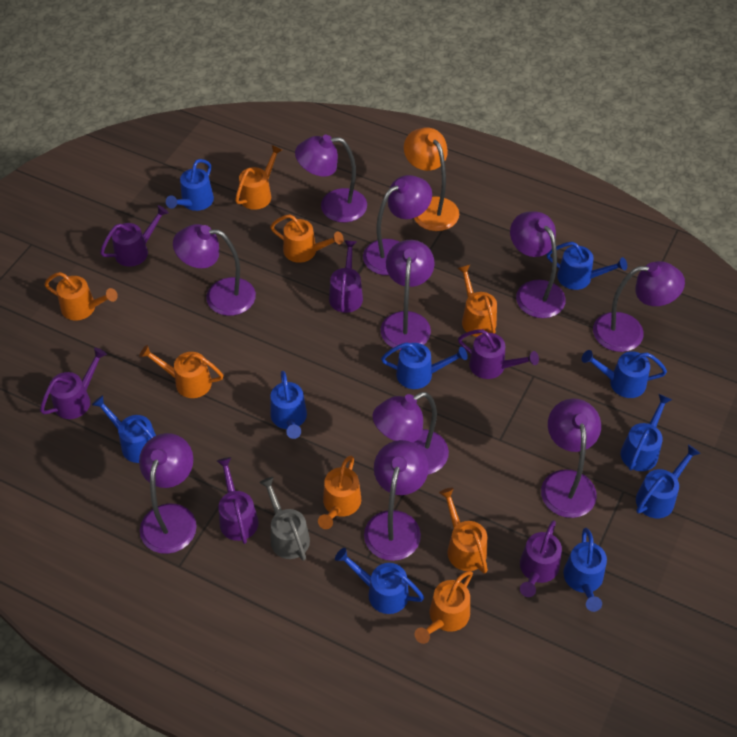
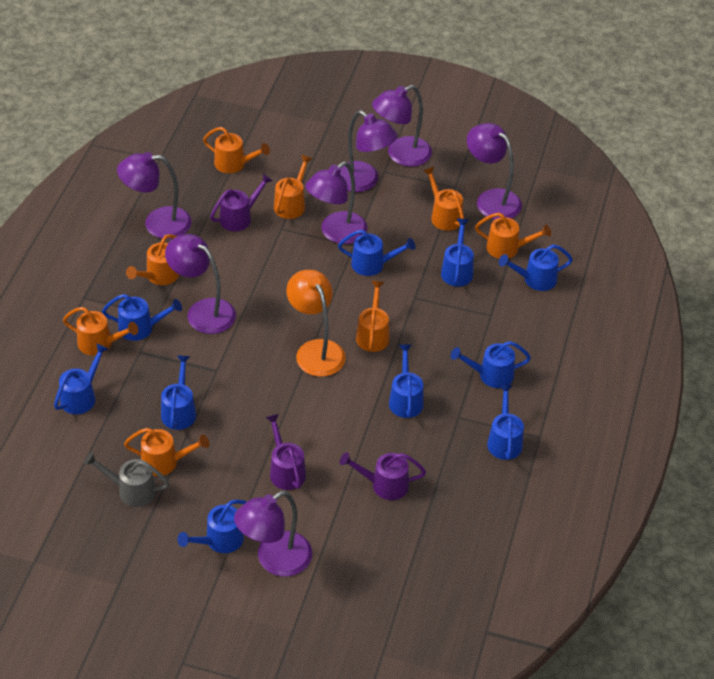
purple lamp: 10 -> 7
purple watering can: 6 -> 3

